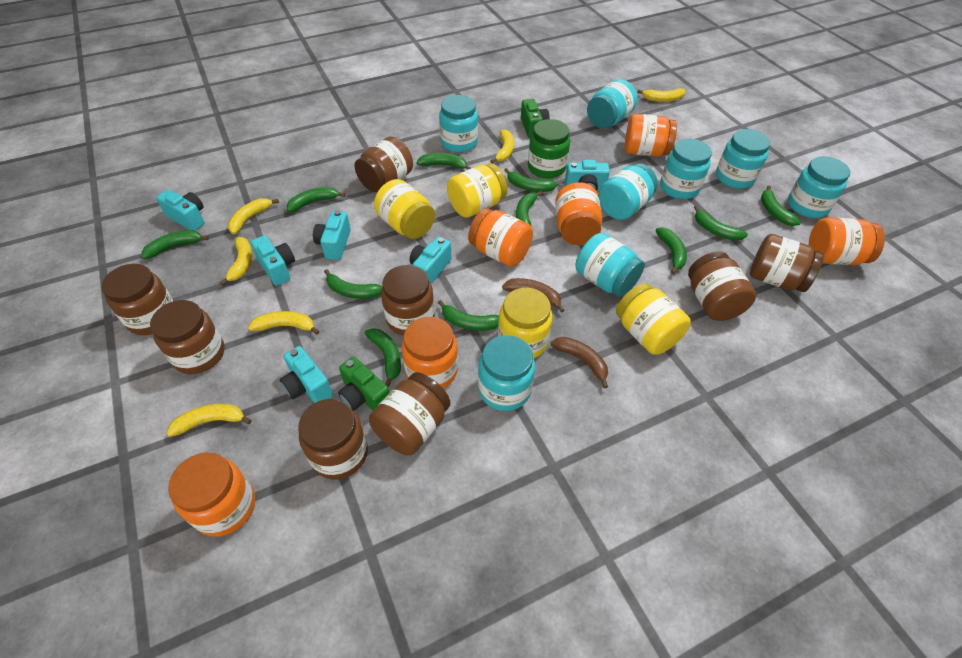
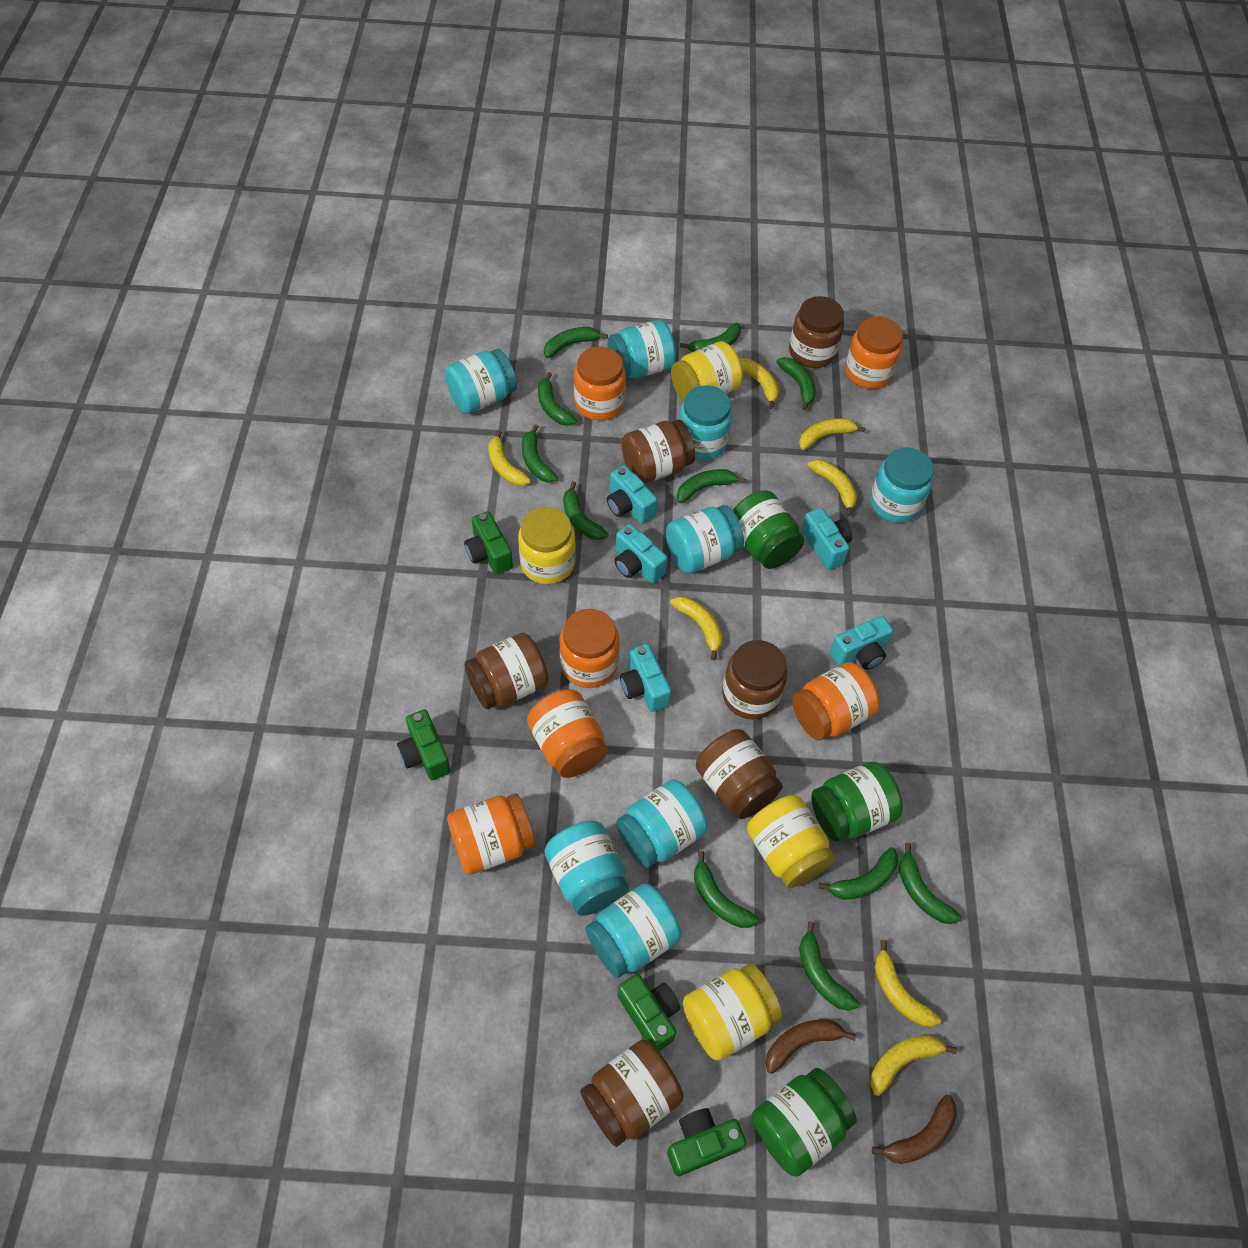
brown jar: 8 -> 6
green camera: 2 -> 4
green jar: 1 -> 3
turquoise camera: 6 -> 5
yellow banana: 6 -> 7

